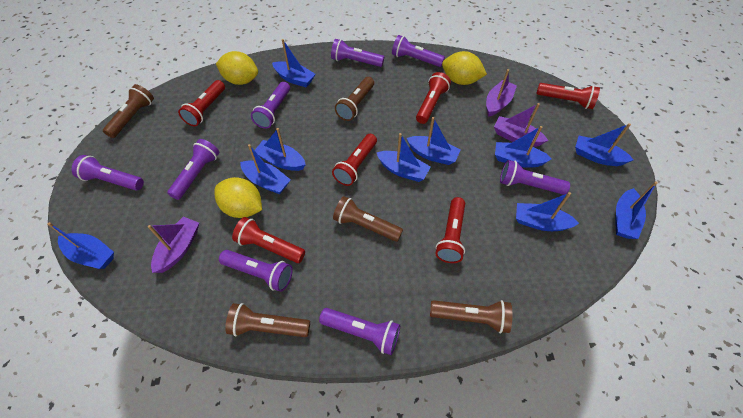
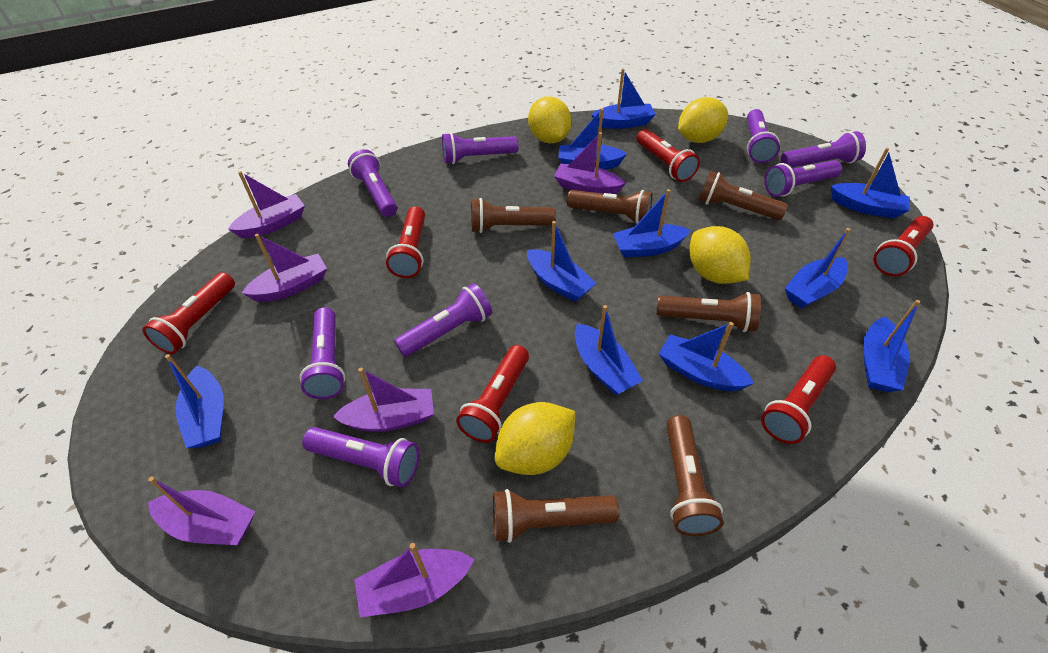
brown flashlight: 5 -> 6
purple boat: 3 -> 6
yellow lemon: 3 -> 4

